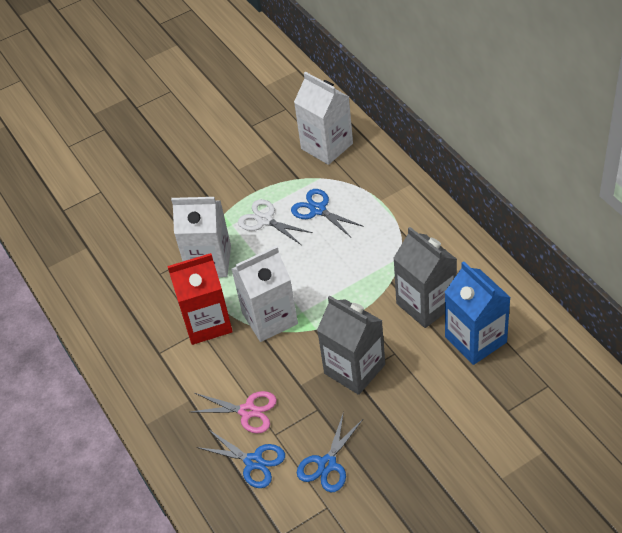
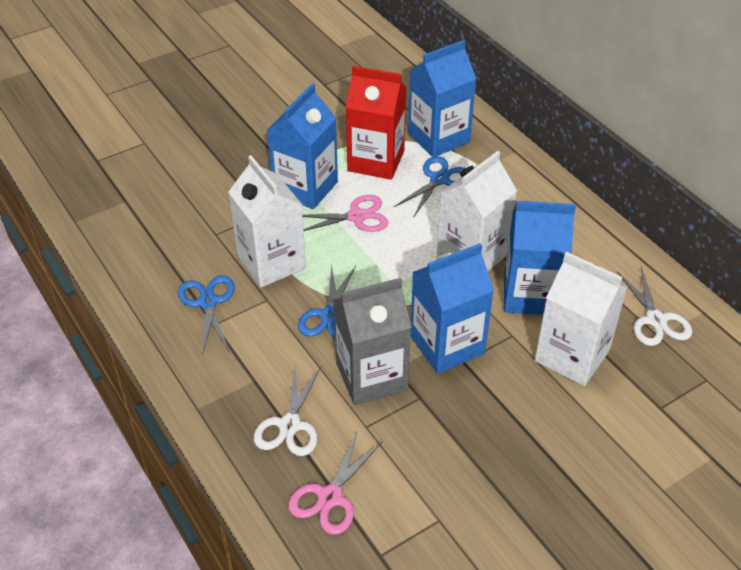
blue carton: 1 -> 4
grey carton: 2 -> 1
pink scissors: 1 -> 2
white scissors: 1 -> 2

